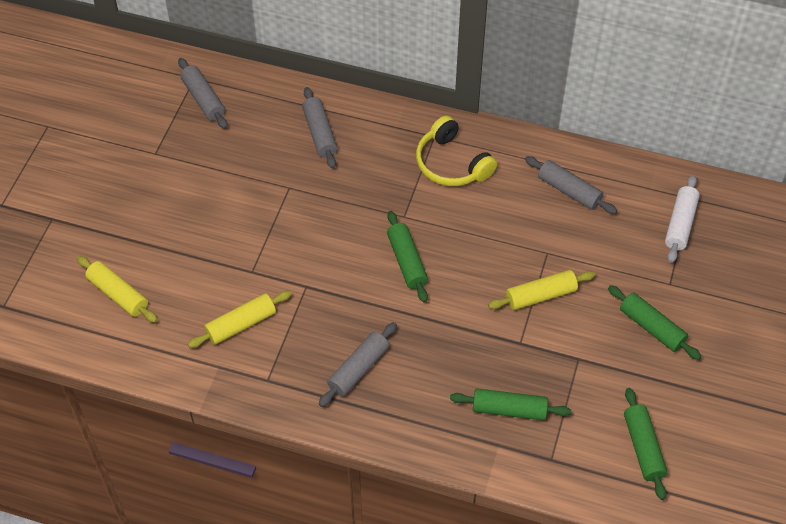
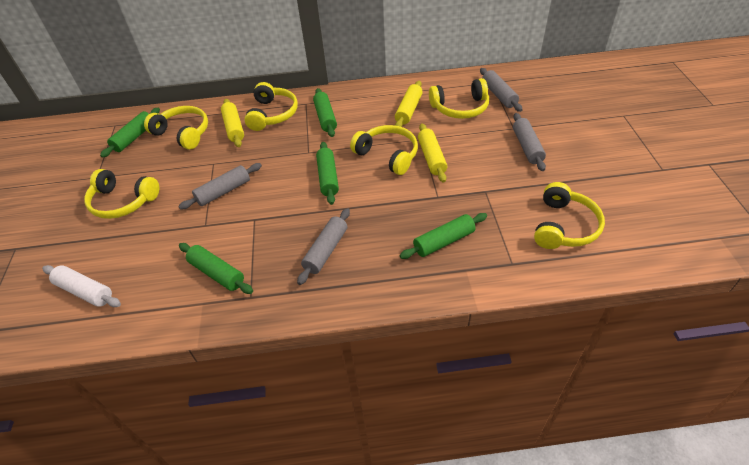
green rolling pin: 4 -> 5
yellow headphones: 1 -> 6

